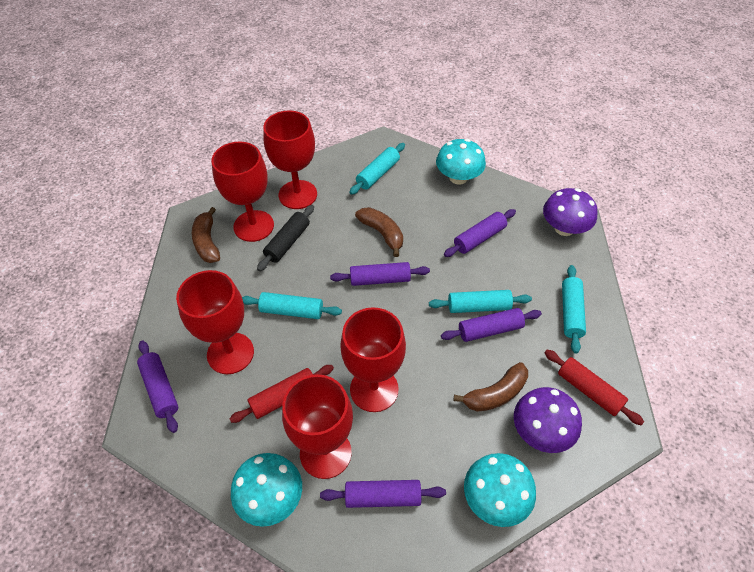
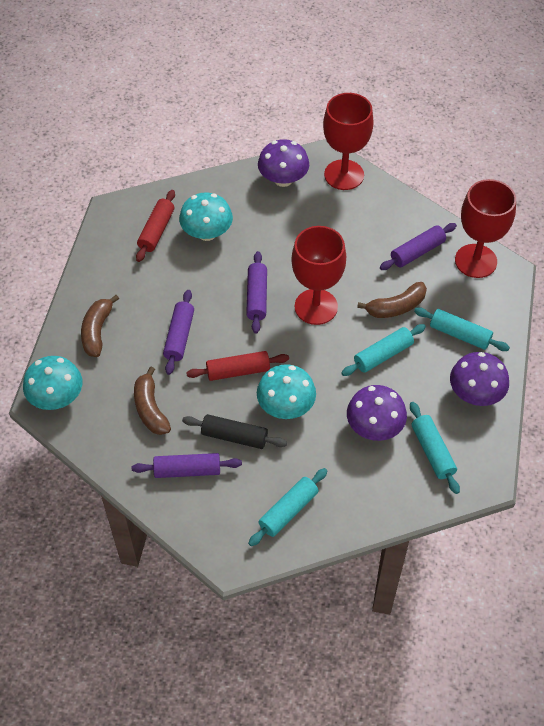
purple mushroom: 2 -> 3
purple rolling pin: 5 -> 4
red goblet: 5 -> 3

